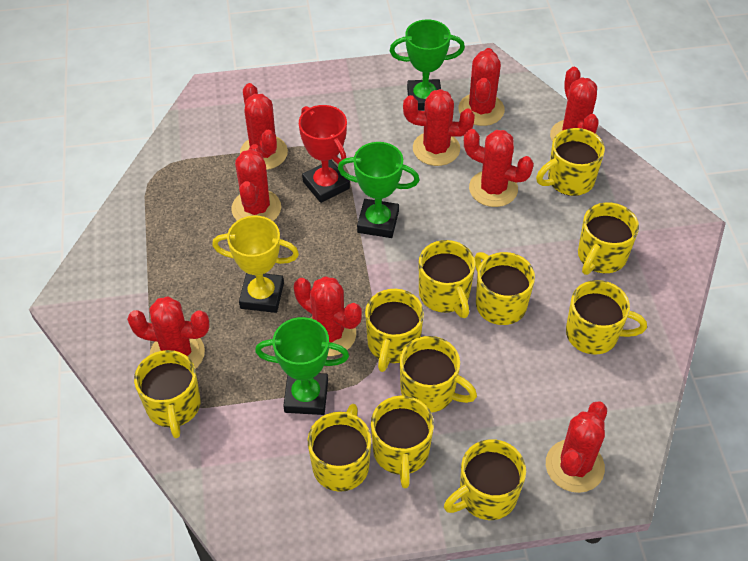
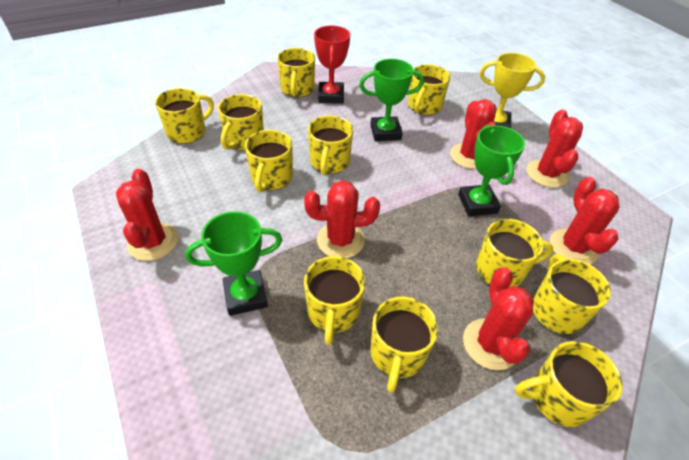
red cactus: 9 -> 6

